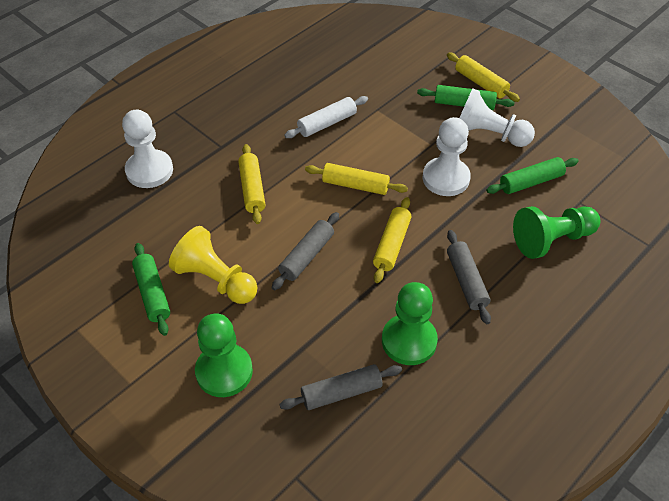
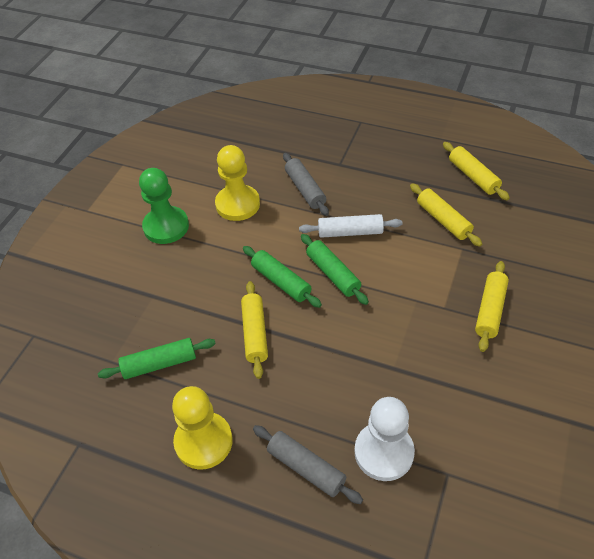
green pawn: 3 -> 1
grey rolling pin: 3 -> 2
white pawn: 3 -> 1
yellow pawn: 1 -> 2

